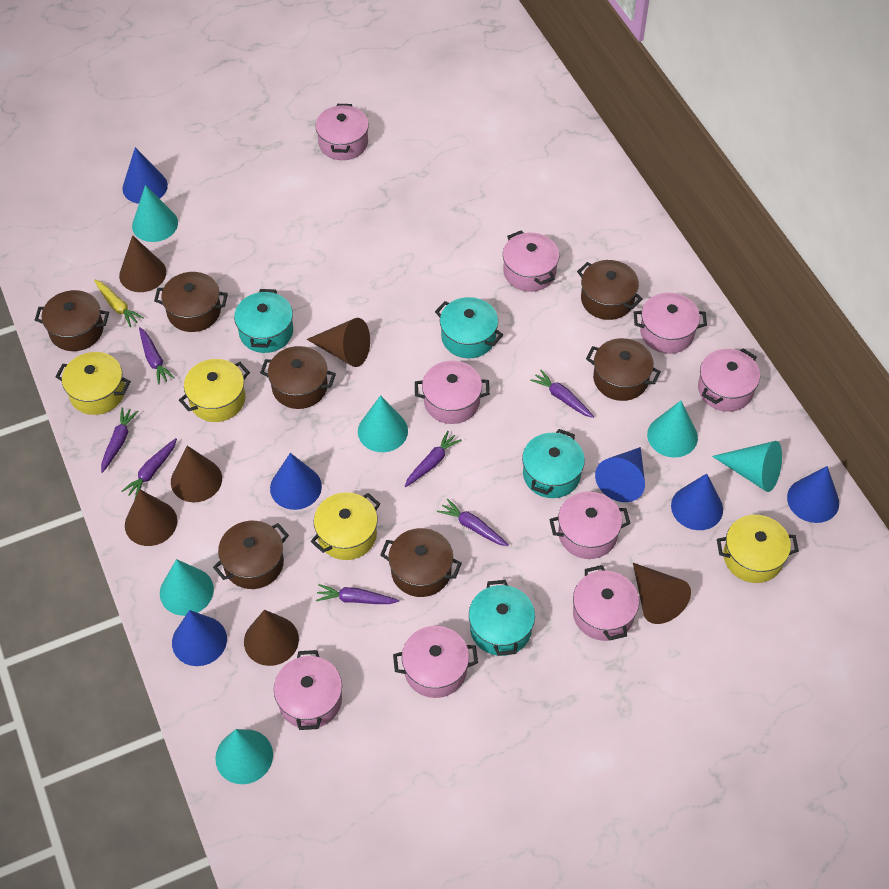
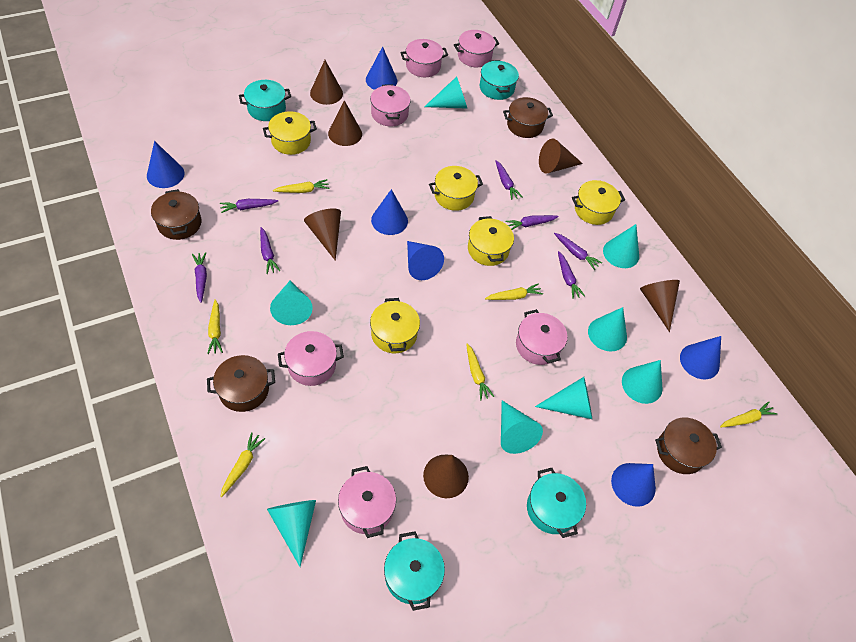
brown pot: 7 -> 4
pink pot: 9 -> 6
turquoise cone: 6 -> 8
yellow carrot: 1 -> 6
yellow pot: 4 -> 5

